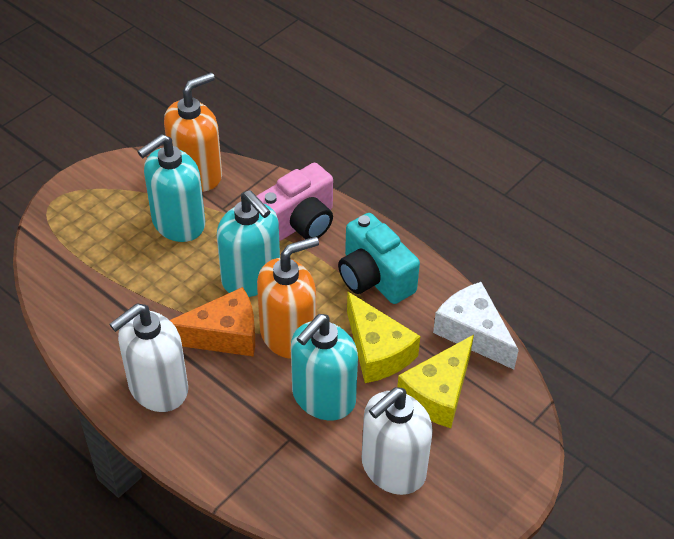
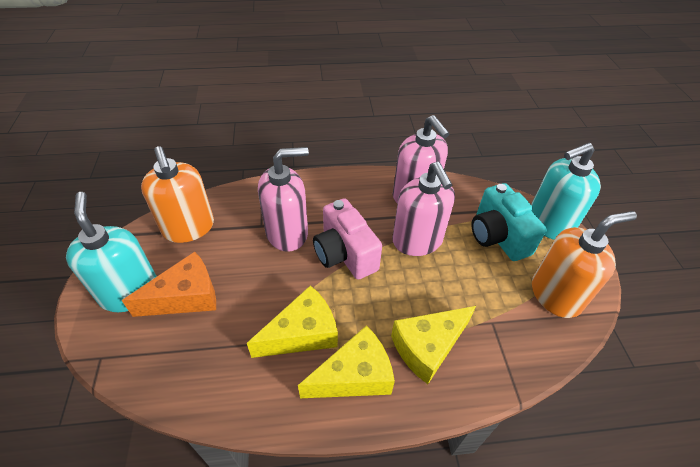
pink soap dispenser: 0 -> 3
turquoise soap dispenser: 3 -> 2
white cheese: 1 -> 0
white soap dispenser: 2 -> 0
yellow cheese: 2 -> 3

